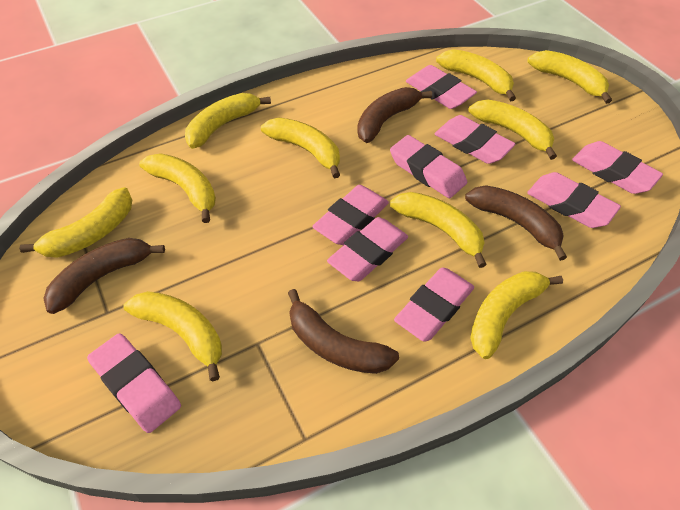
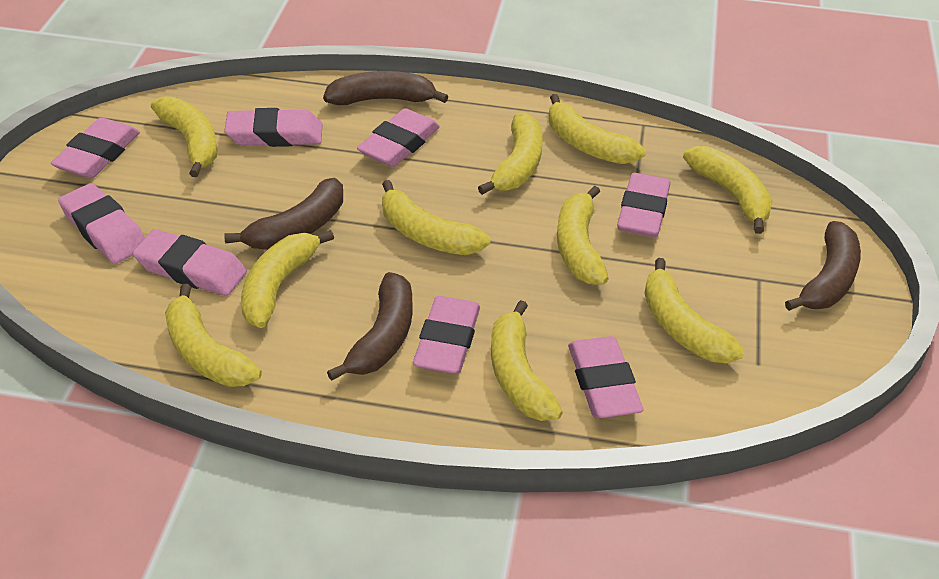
pink eraser: 9 -> 8

